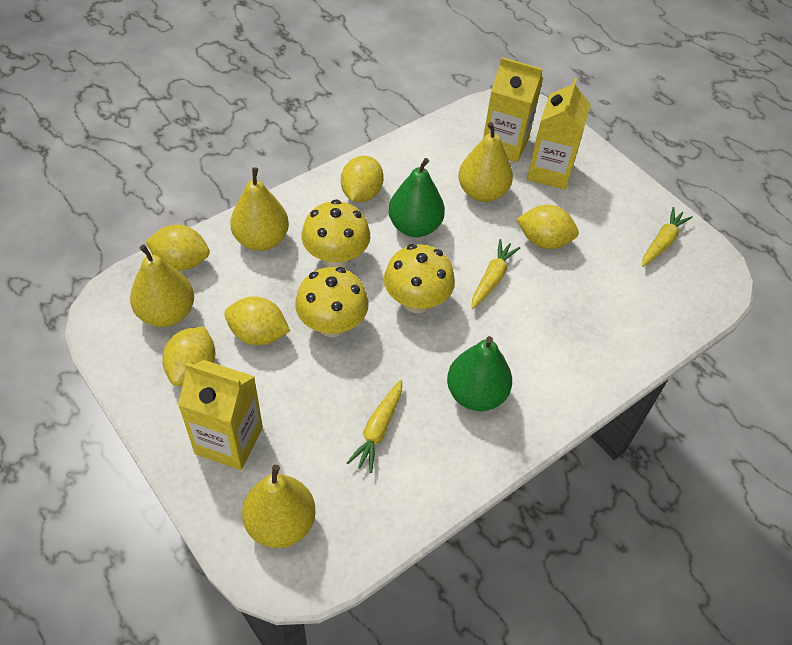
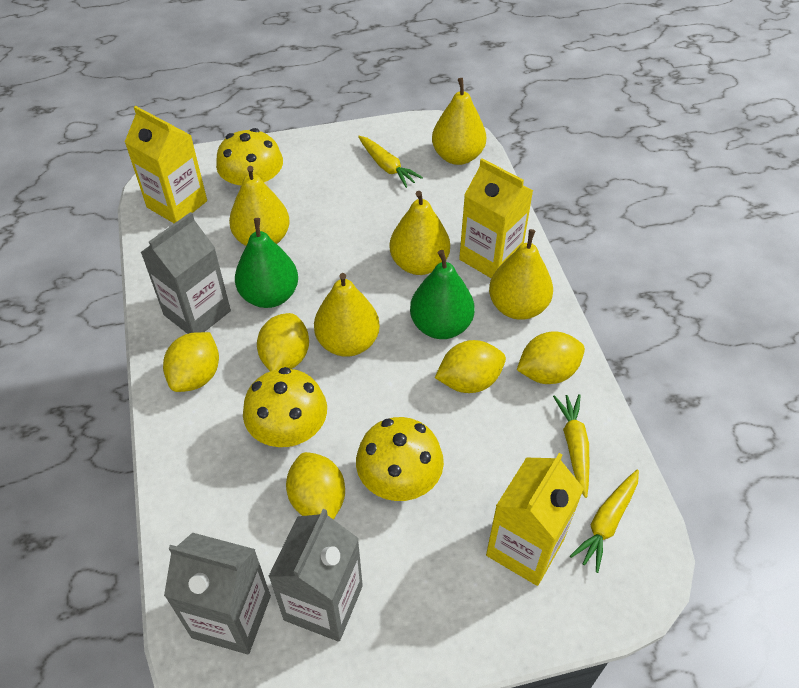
grey carton: 0 -> 3
yellow pear: 4 -> 5

